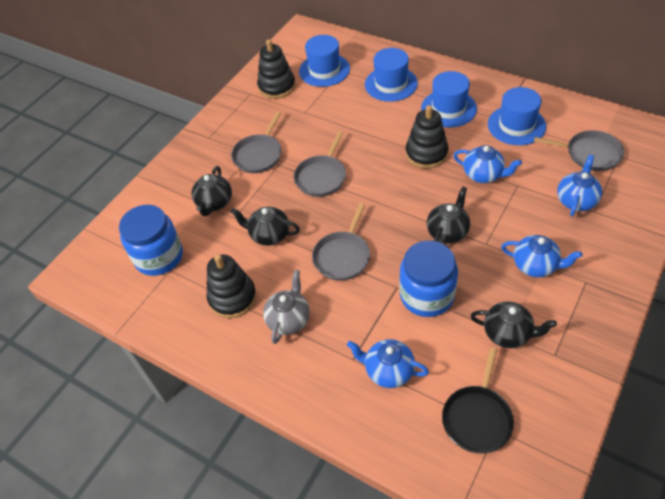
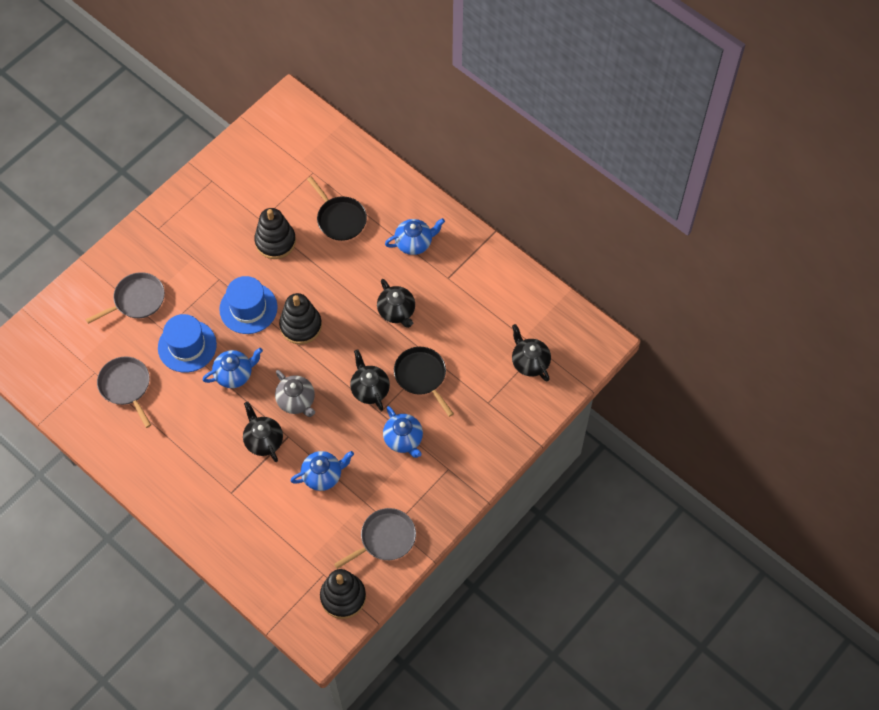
black pan: 1 -> 2
blue hat: 4 -> 2
blue jar: 2 -> 0
grey pan: 4 -> 3

